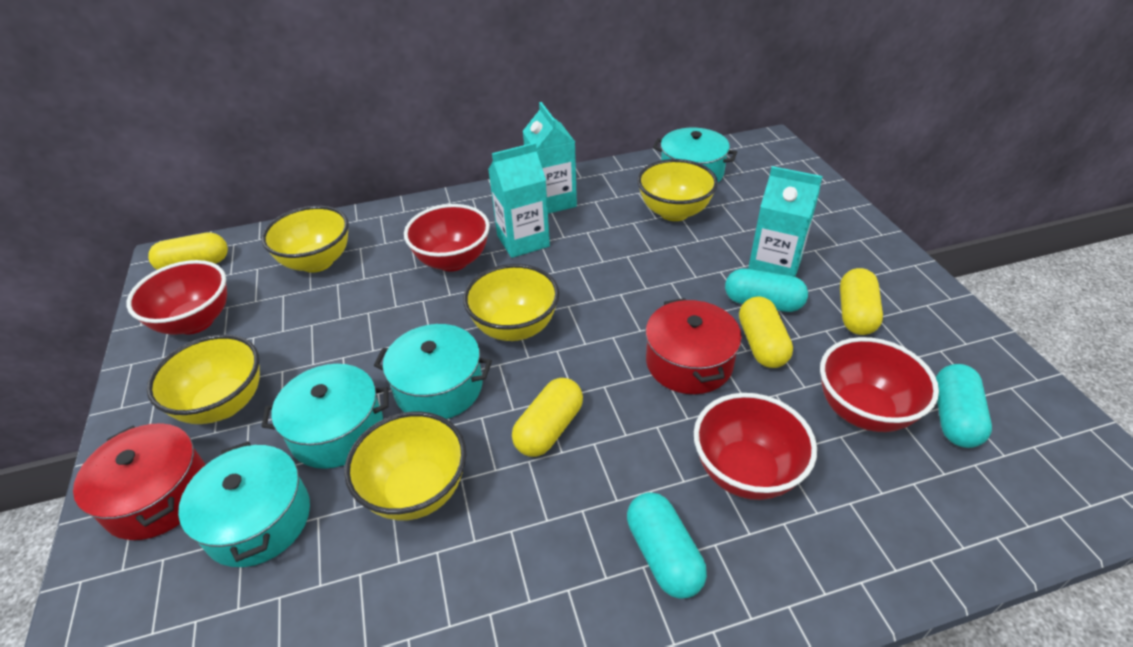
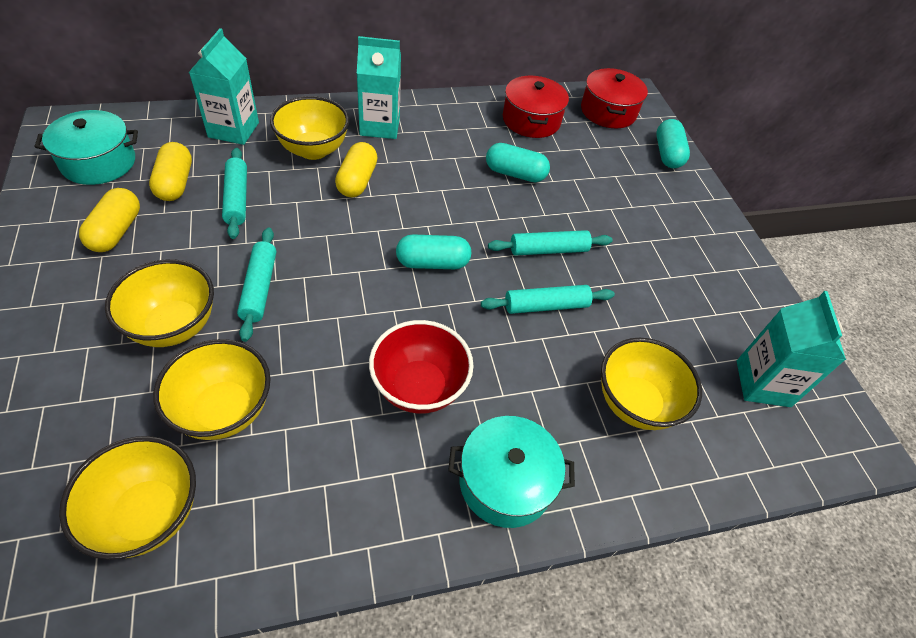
red bowl: 4 -> 1
turquoise pot: 4 -> 2
turquoise rolling pin: 0 -> 4
yellow capsule: 4 -> 3

